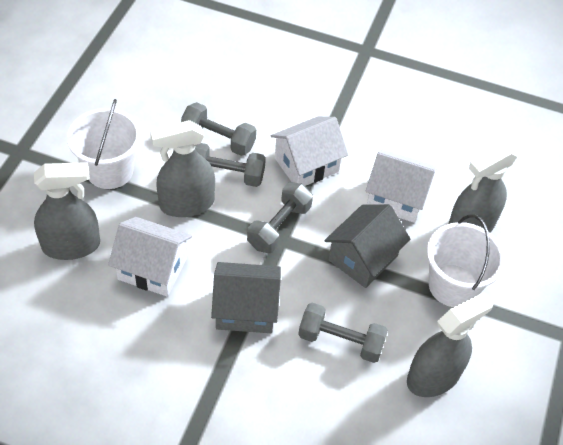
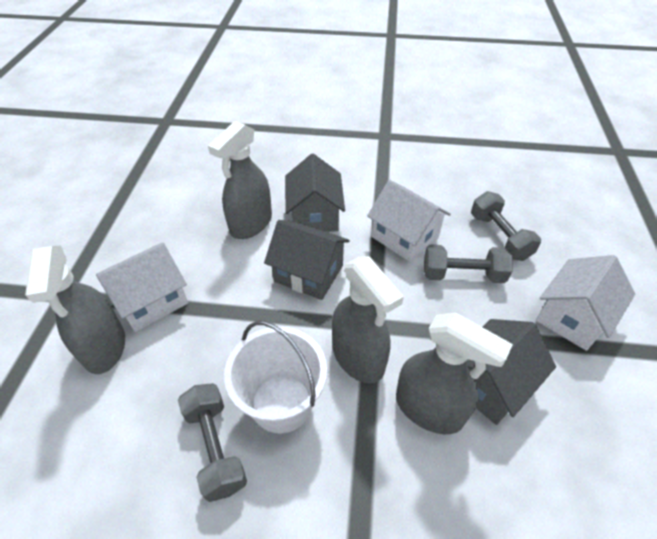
grey dumbbell: 4 -> 3
grey house: 2 -> 3
white bucket: 2 -> 1

